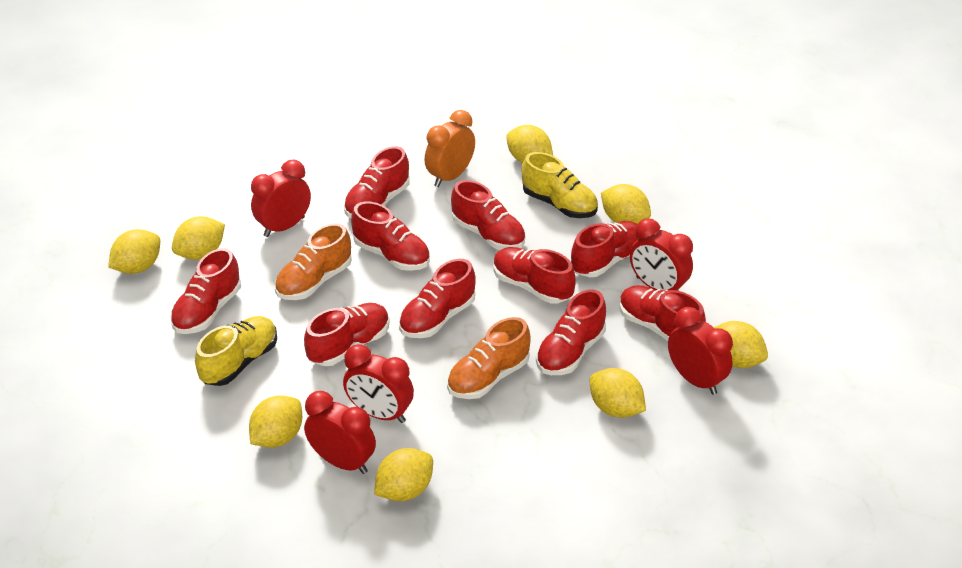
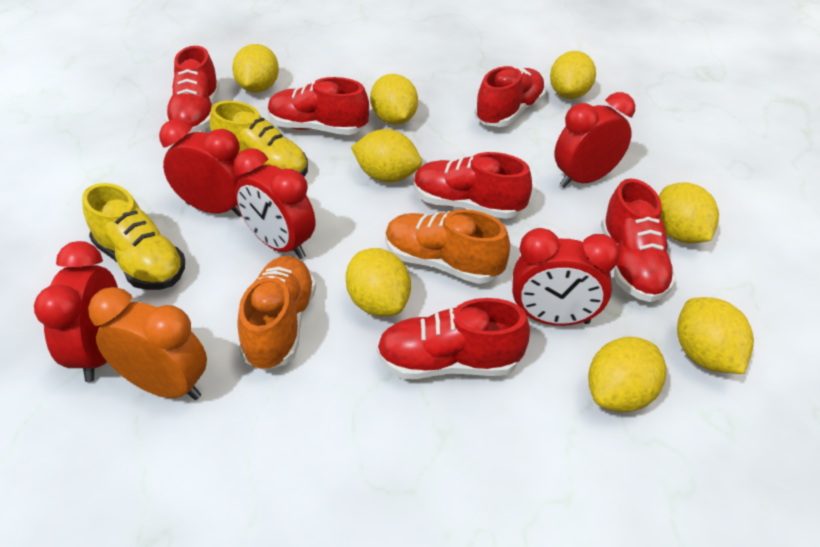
red shoe: 10 -> 6

